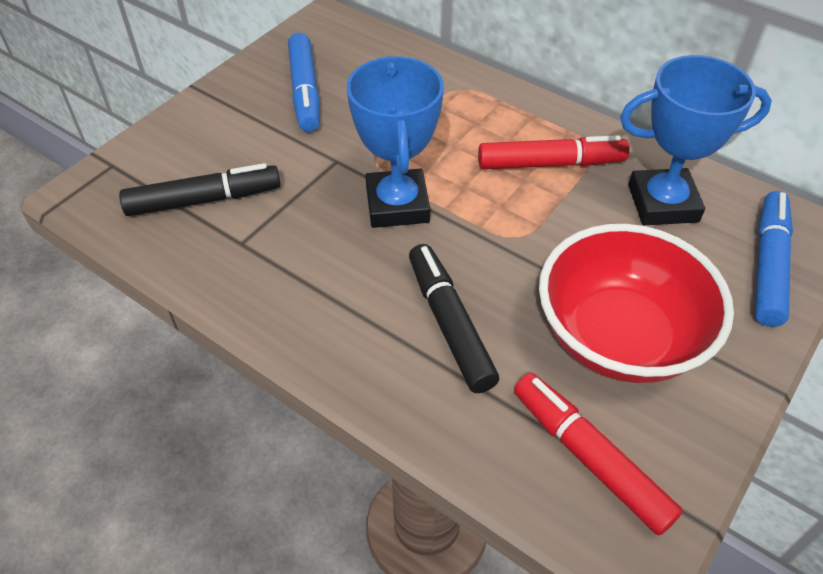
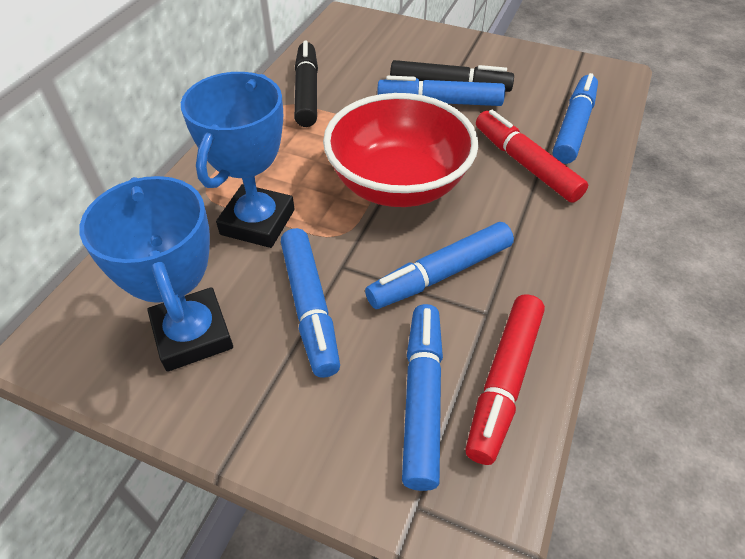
blue marker: 2 -> 5

